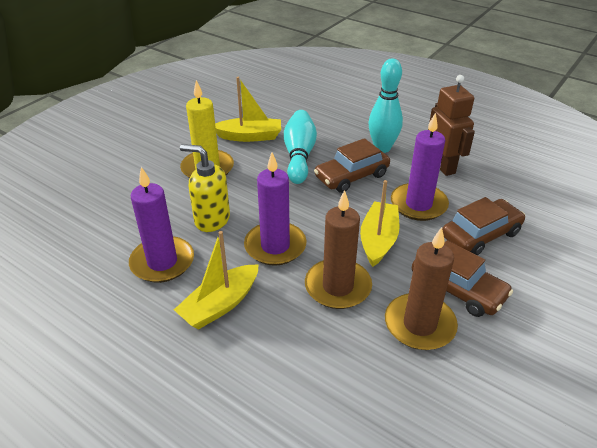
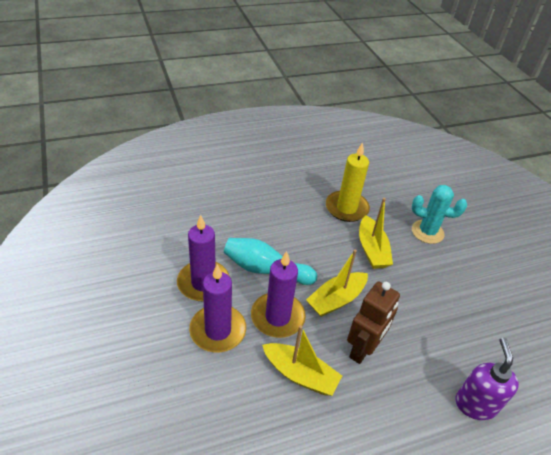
brown candle: 2 -> 0
brown car: 3 -> 0
purple soap dispenser: 0 -> 1
turquoise bowling pin: 2 -> 1
turquoise cactus: 0 -> 1
yellow soap dispenser: 1 -> 0

